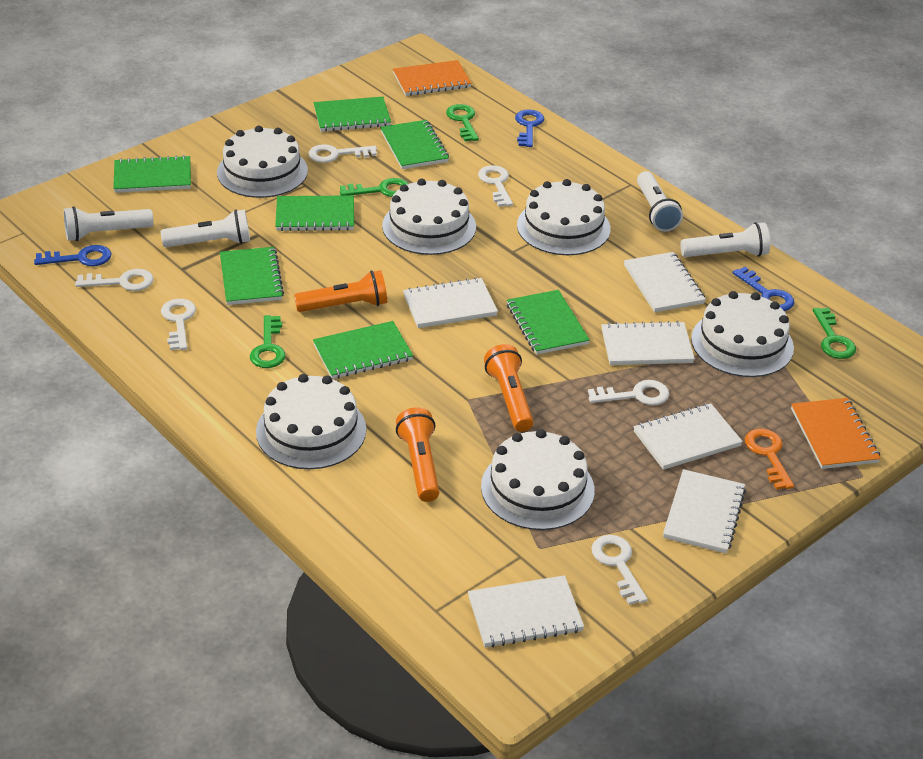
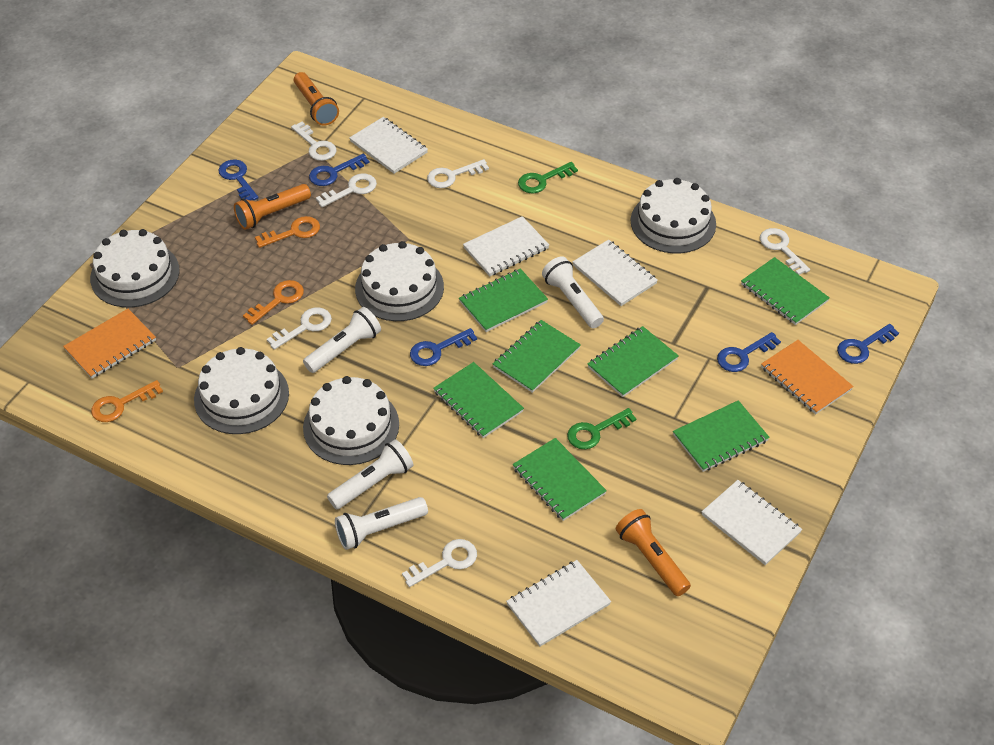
blue key: 3 -> 5
green key: 4 -> 2
orange key: 1 -> 3
white cake: 6 -> 5
white notebook: 6 -> 5

